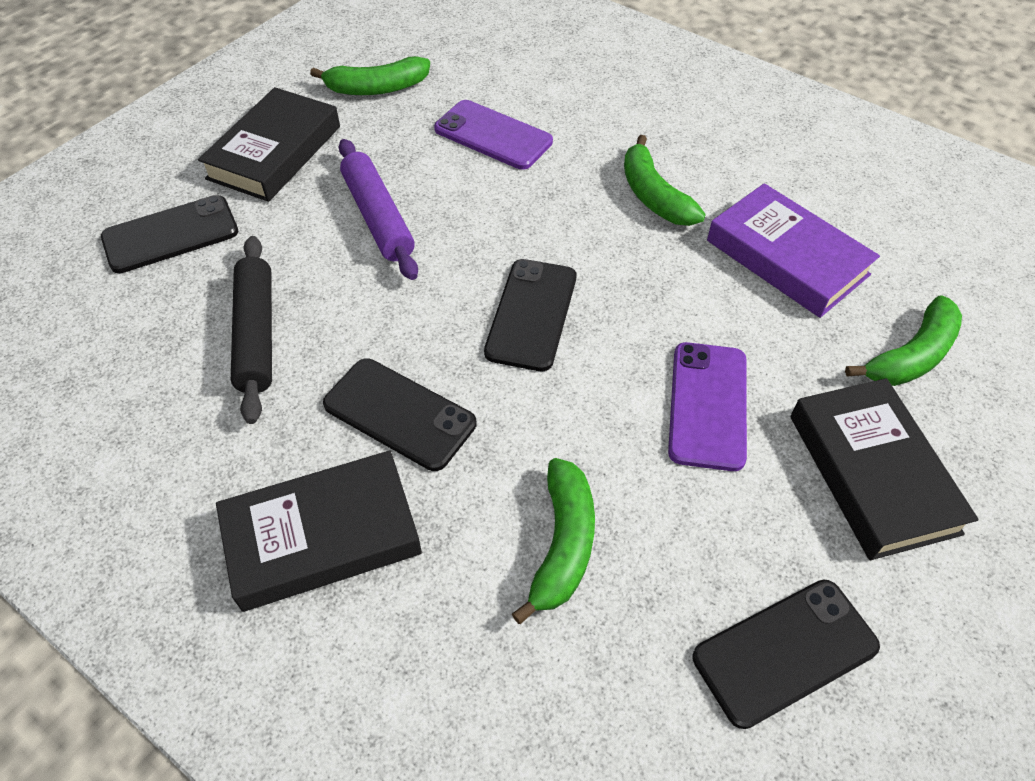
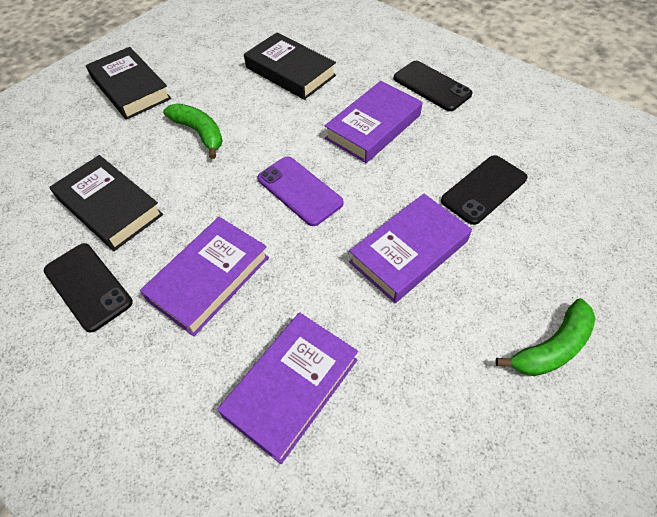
black phone: 4 -> 3
black rolling pin: 1 -> 0
green banana: 4 -> 2
purple book: 1 -> 4
purple phone: 2 -> 1
purple rolling pin: 1 -> 0

